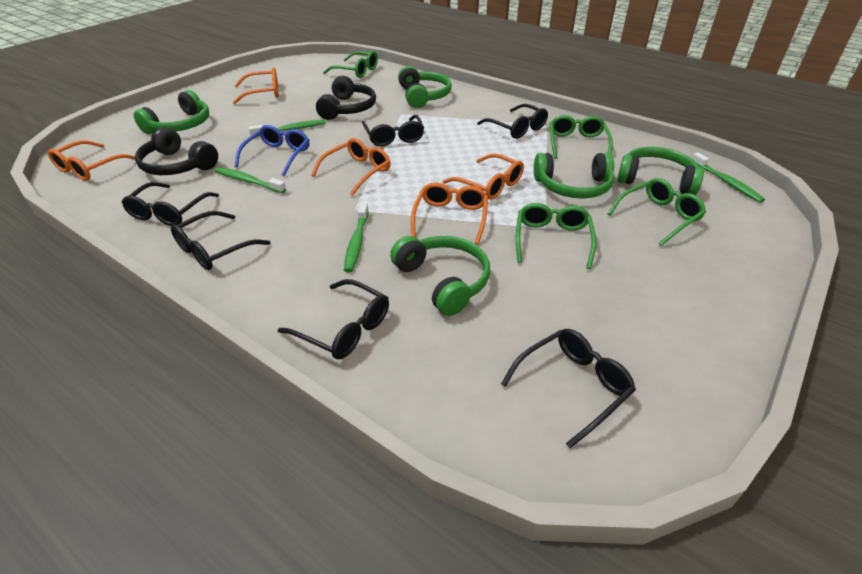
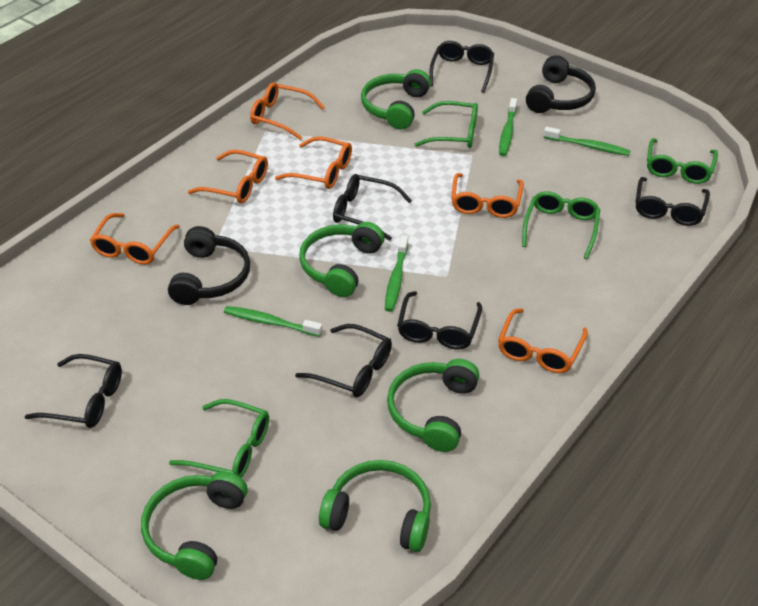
blue glasses: 1 -> 0
orange glasses: 5 -> 6

